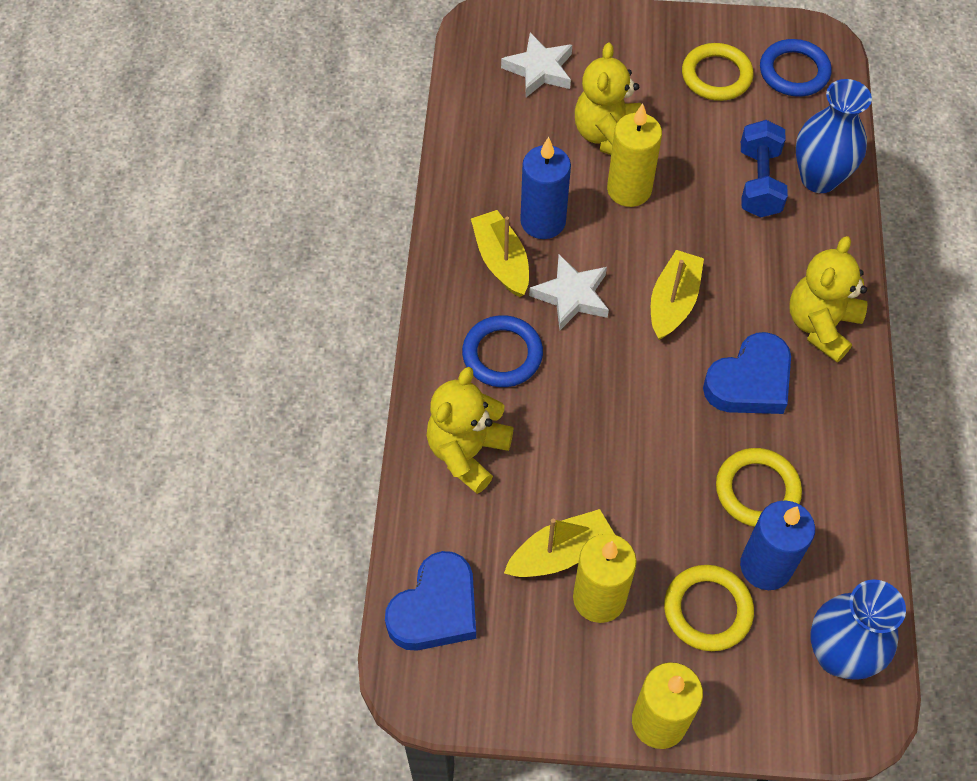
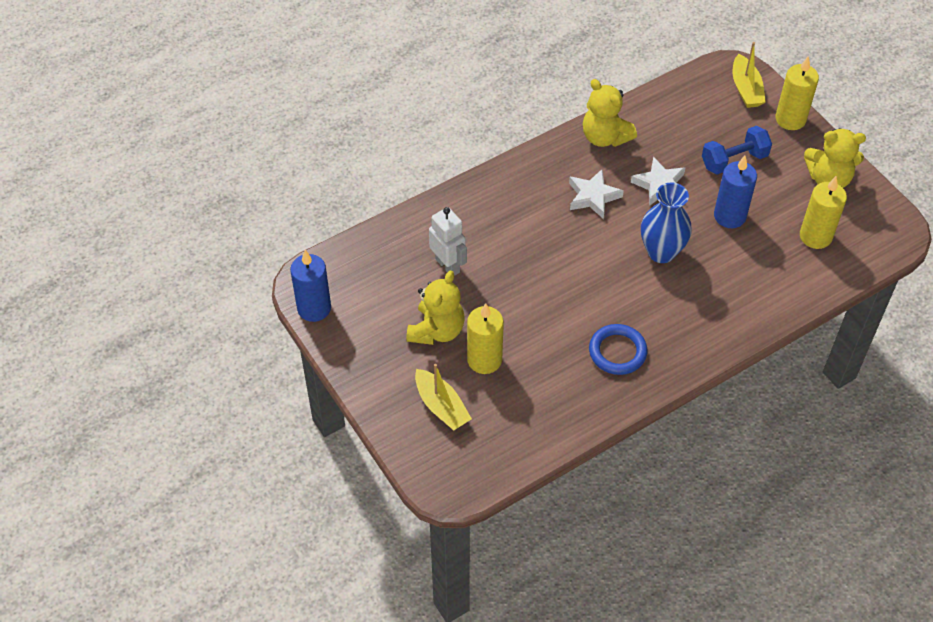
blue heart: 2 -> 0
blue ring: 2 -> 1
blue vase: 2 -> 1
white robot: 0 -> 1
yellow boat: 3 -> 2
yellow ring: 3 -> 0

